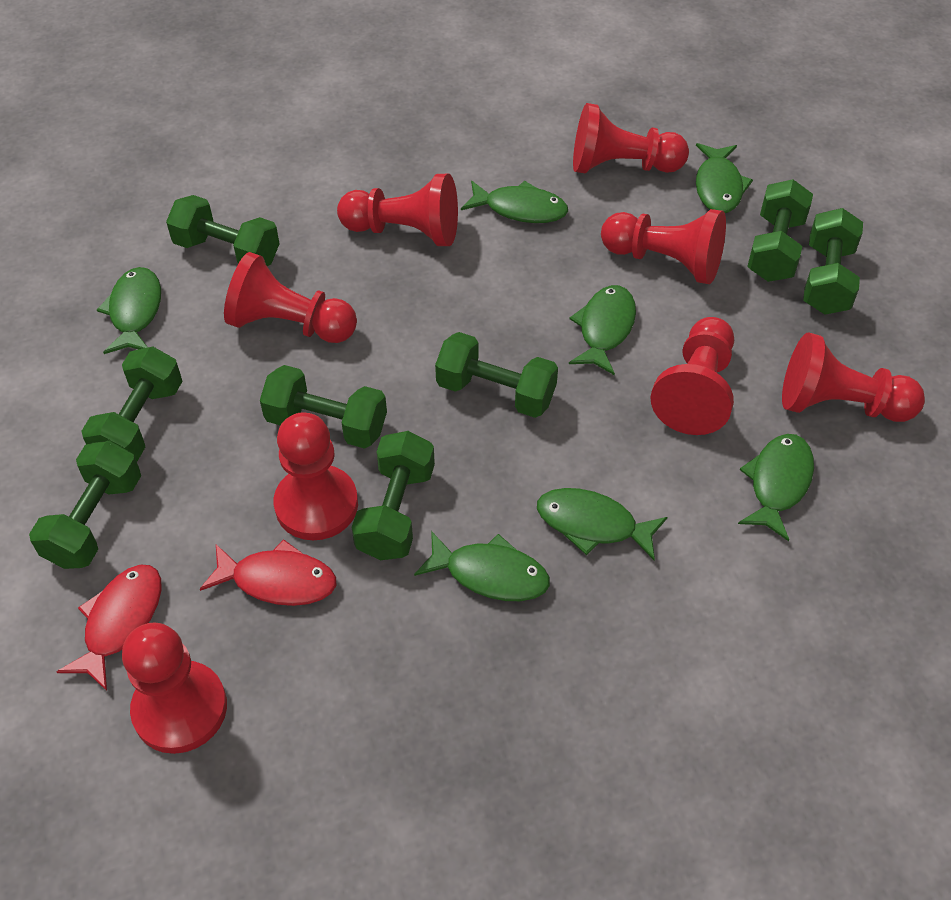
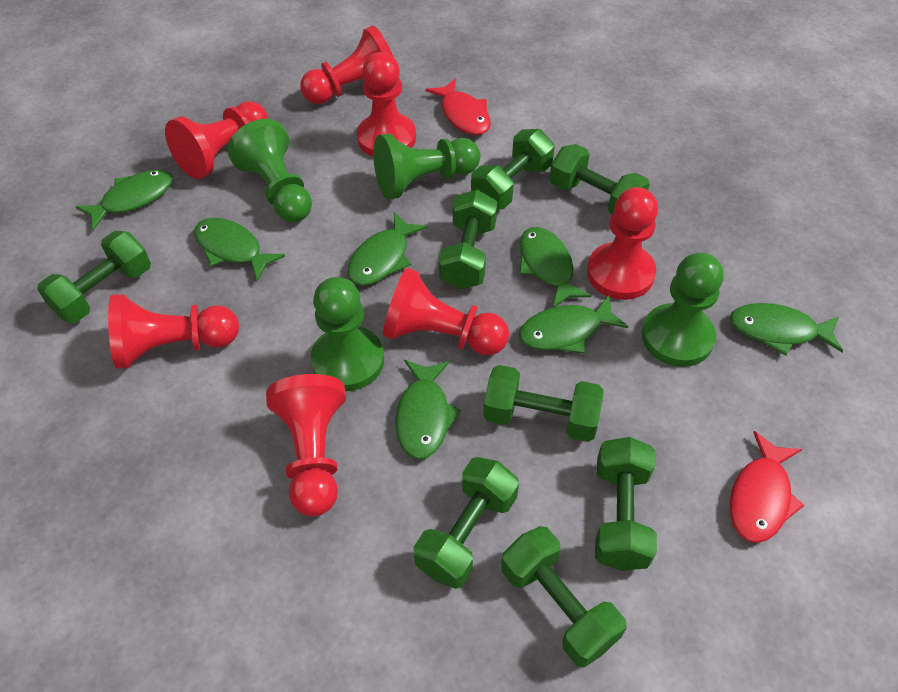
green pawn: 0 -> 4
red pawn: 8 -> 7

